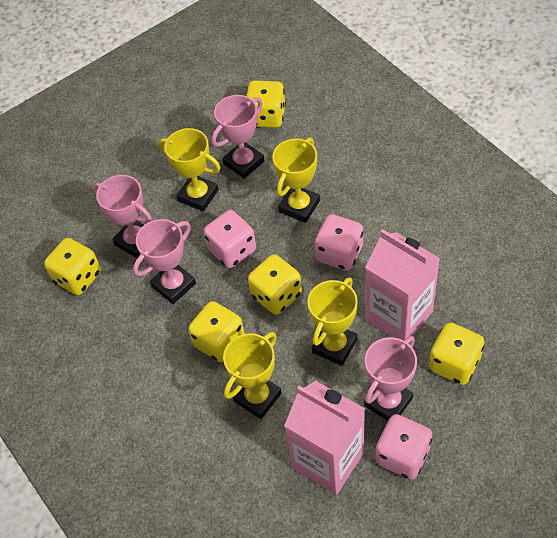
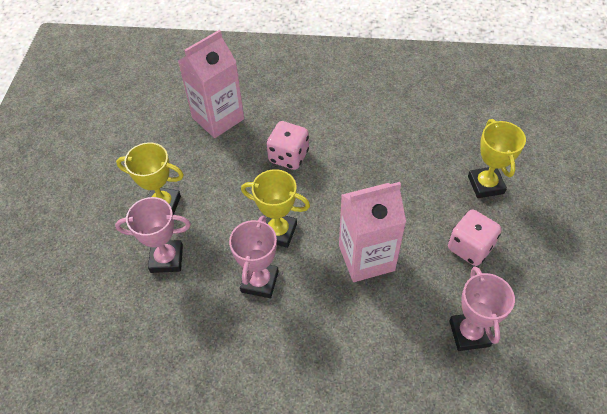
pink dice: 3 -> 2
pink trophy: 4 -> 3
yellow dice: 5 -> 0
yellow trophy: 4 -> 3

